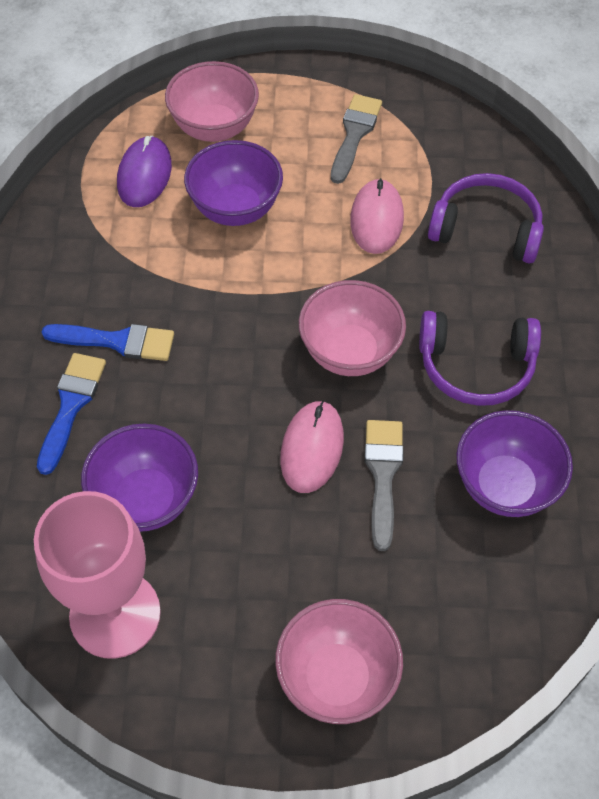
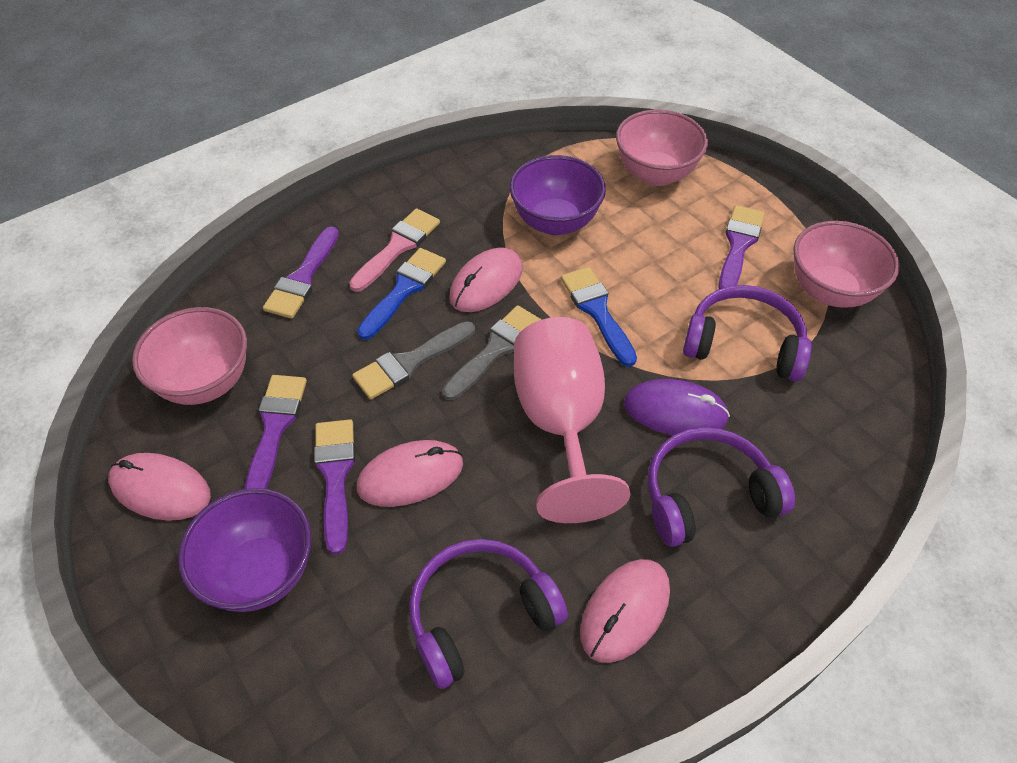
pink brush: 0 -> 1
pink mouse: 2 -> 4
purple bowl: 3 -> 2
purple brush: 0 -> 4
purple headphones: 2 -> 3

